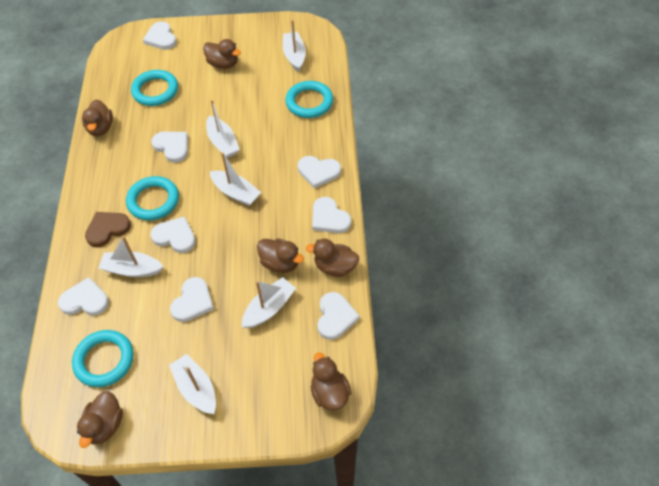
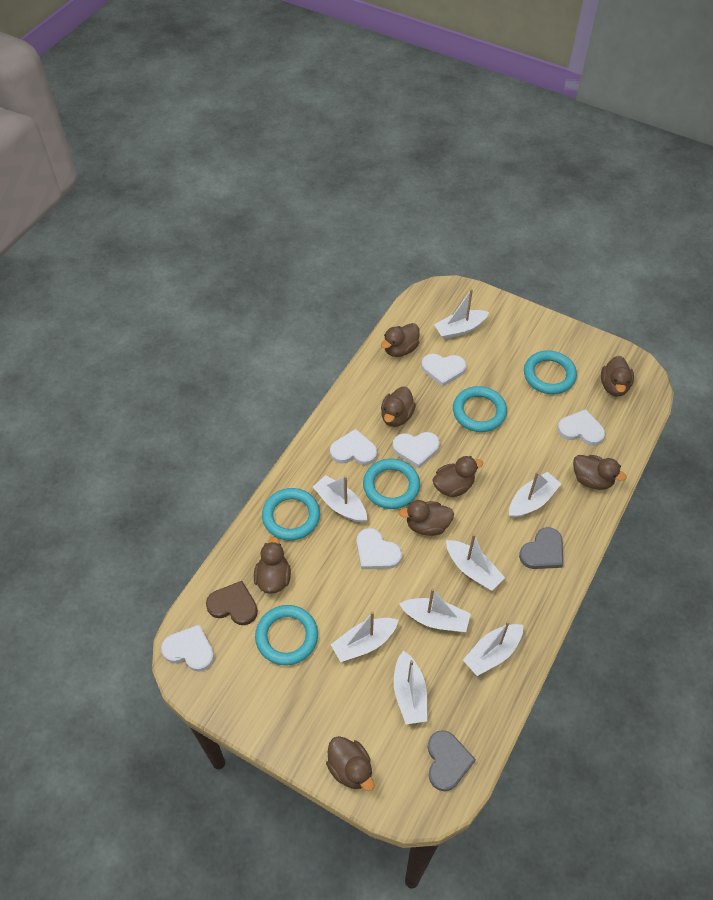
brown duck: 6 -> 8
grey heart: 0 -> 2
turquoise ring: 4 -> 5
white boat: 6 -> 8
white heart: 8 -> 6

